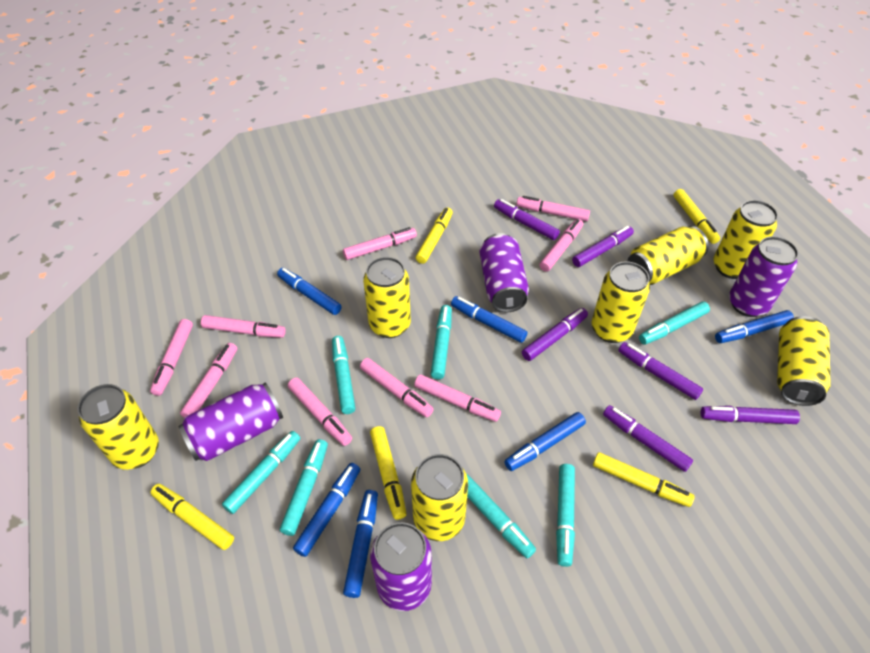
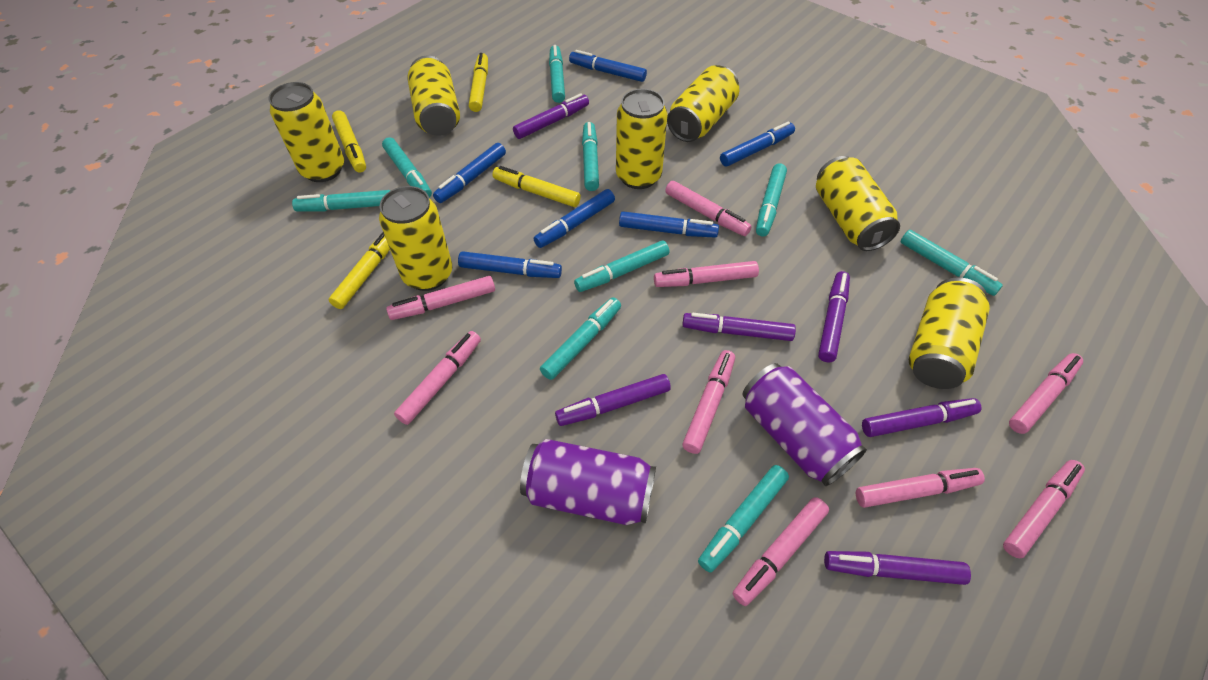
purple can: 4 -> 2
turquoise marker: 7 -> 9
yellow marker: 5 -> 4

